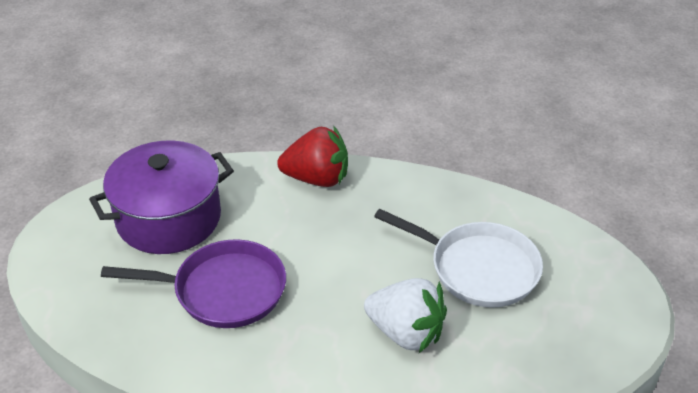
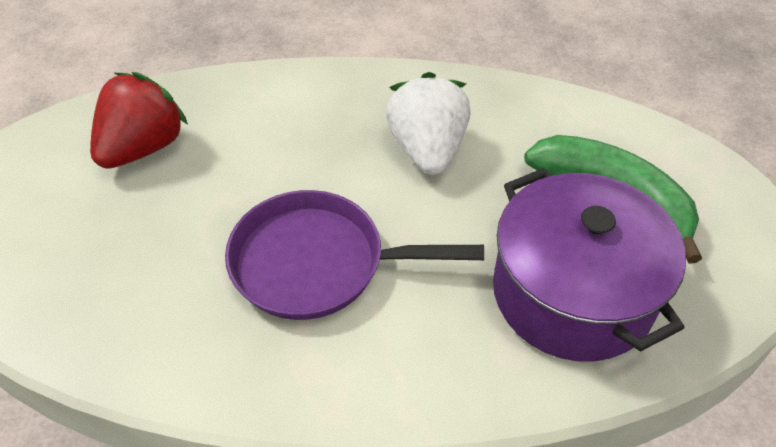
green banana: 0 -> 1
white pan: 1 -> 0

